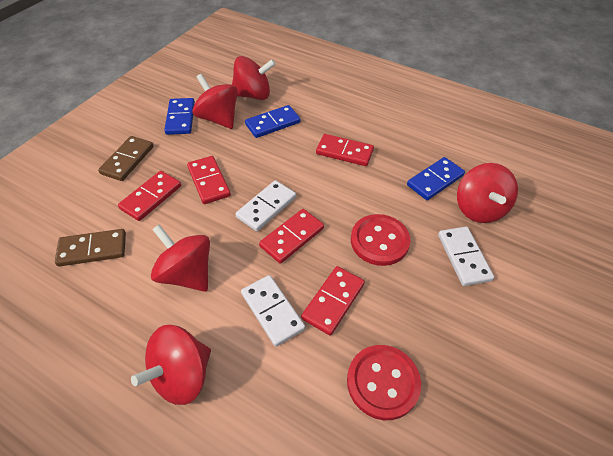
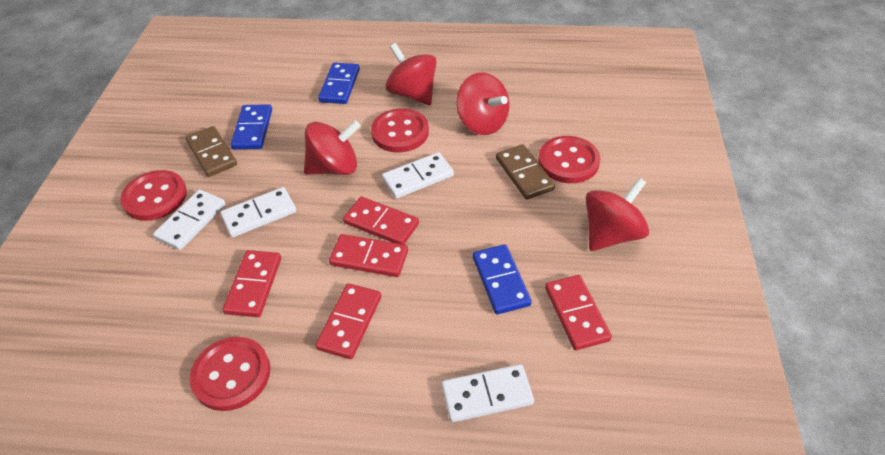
red button: 2 -> 4
red spinning top: 5 -> 4
white domino: 3 -> 4

